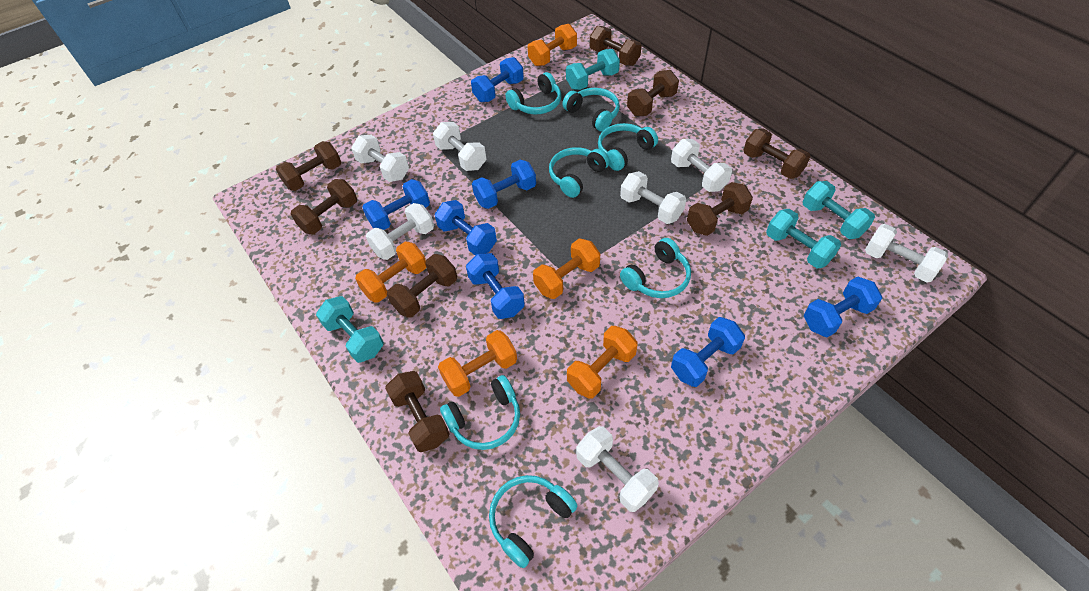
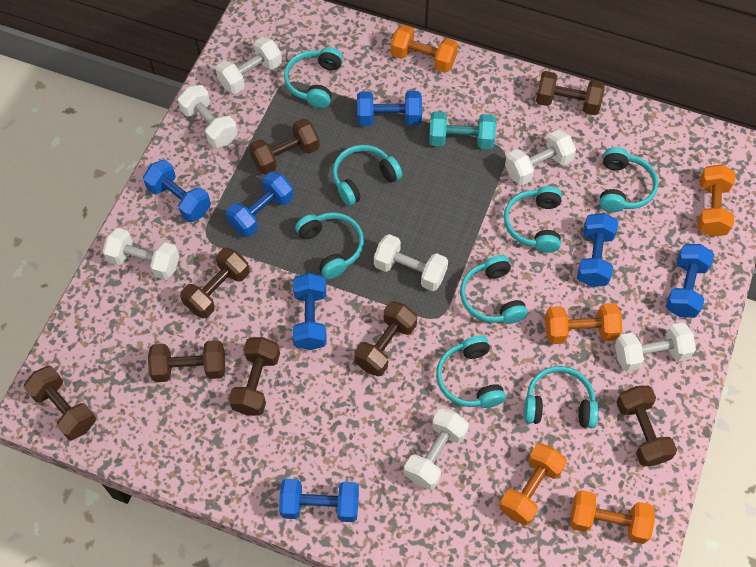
turquoise dumbbell: 4 -> 1
turquoise headphones: 7 -> 8

